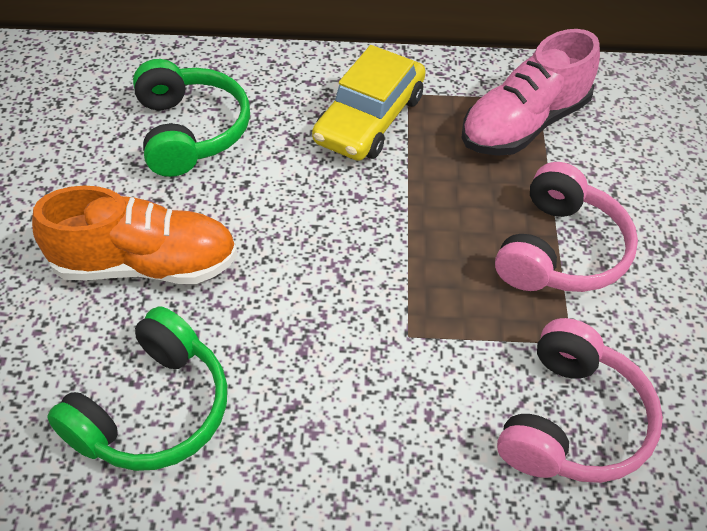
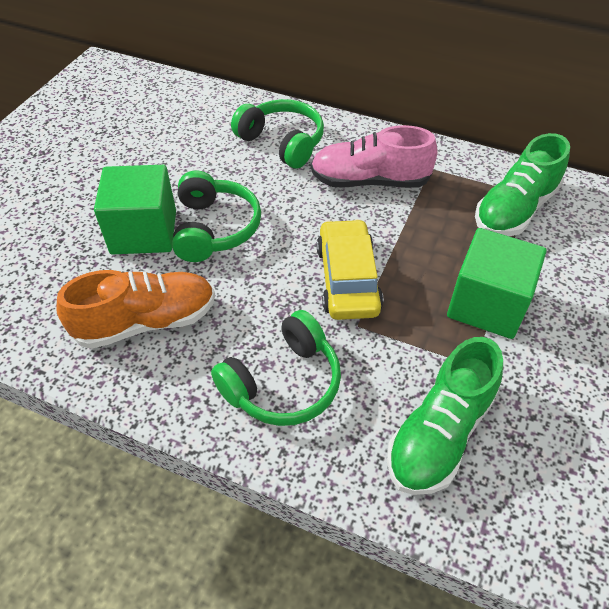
green cube: 0 -> 2
green headphones: 2 -> 3
green shoe: 0 -> 2
pink headphones: 2 -> 0

